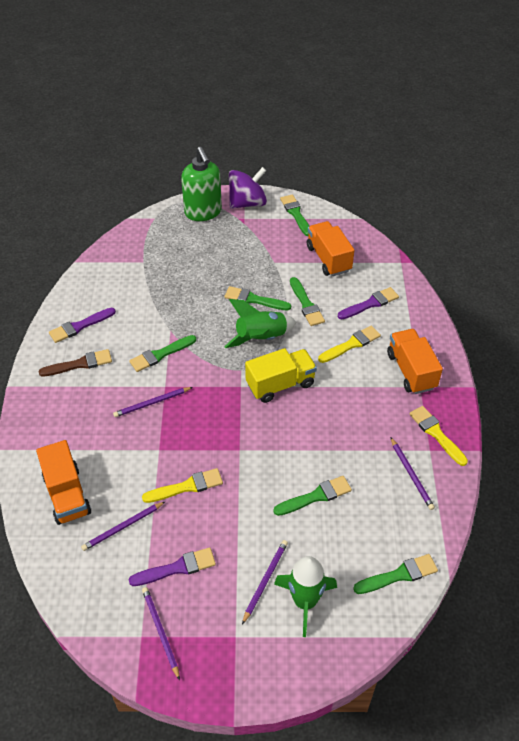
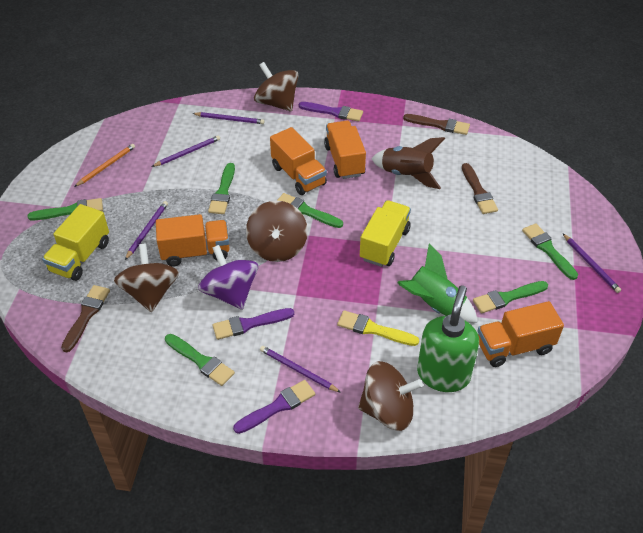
brown brush: 1 -> 3
brown rocket: 0 -> 1
brown spinning top: 0 -> 4
green rocket: 2 -> 1
orange pencil: 0 -> 1
orange truck: 3 -> 4
yellow brush: 3 -> 1
yellow truck: 1 -> 2

